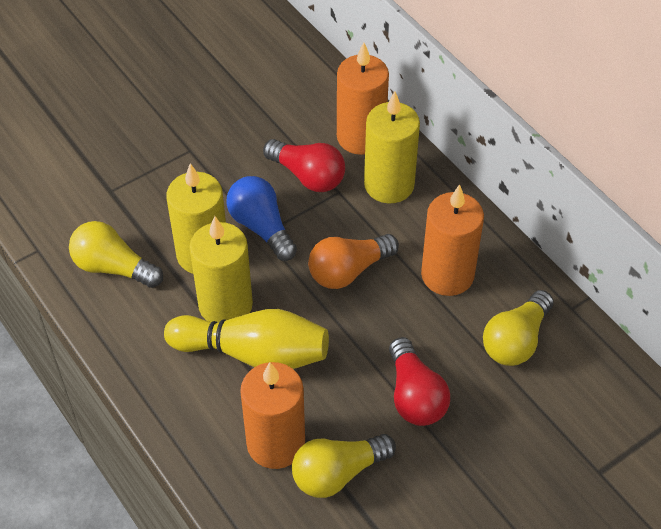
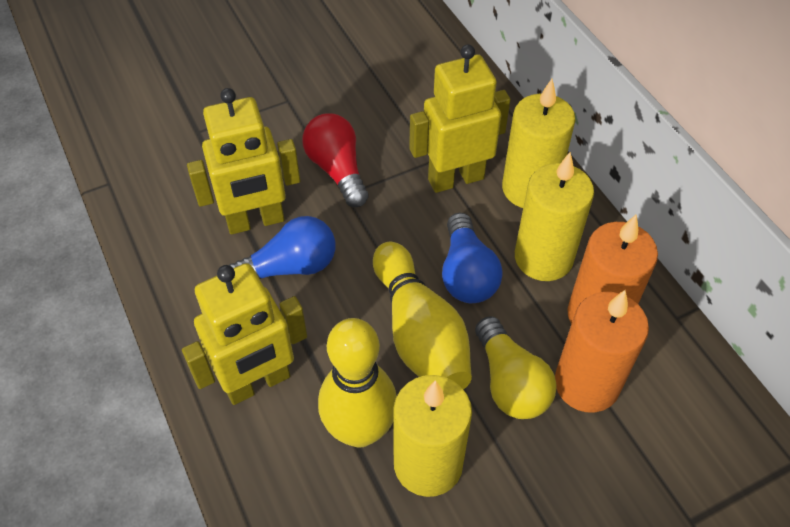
blue light bulb: 1 -> 2
orange candle: 3 -> 2
orange light bulb: 1 -> 0
red light bulb: 2 -> 1
yellow bowling pin: 1 -> 2
yellow light bulb: 3 -> 1
yellow robot: 0 -> 3

